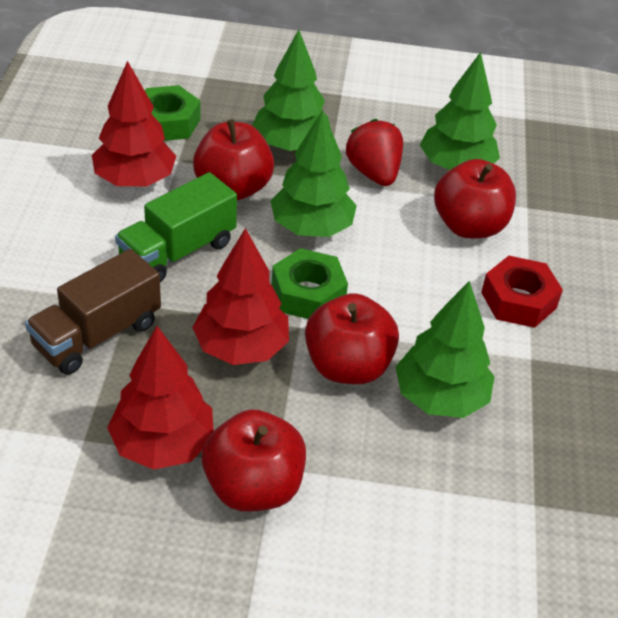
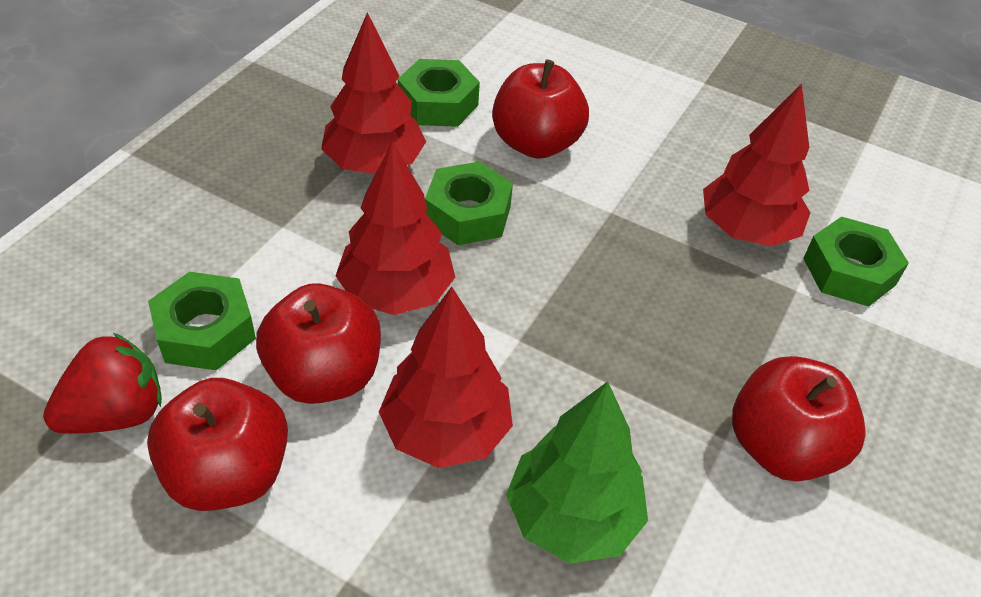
brown truck: 1 -> 0
green nut: 2 -> 4
green tree: 4 -> 1
green truck: 1 -> 0
red nut: 1 -> 0
red tree: 3 -> 4

